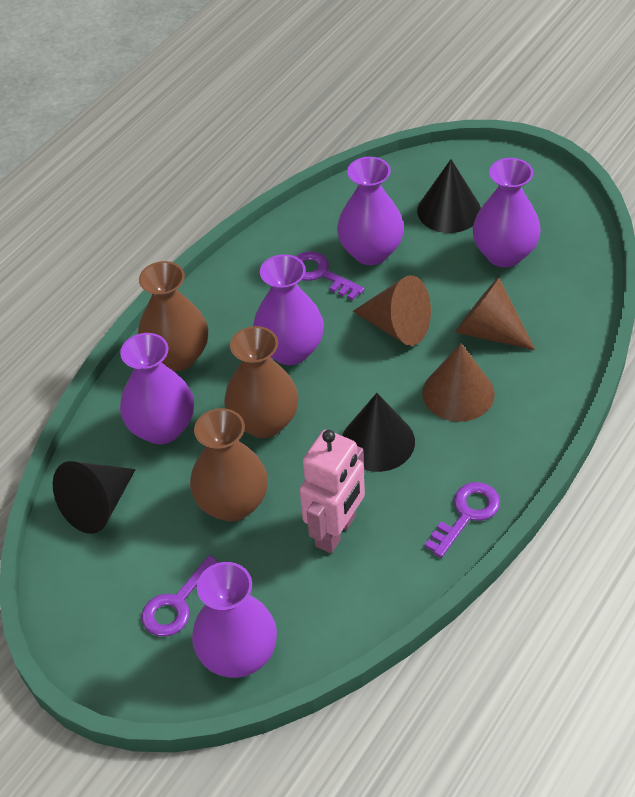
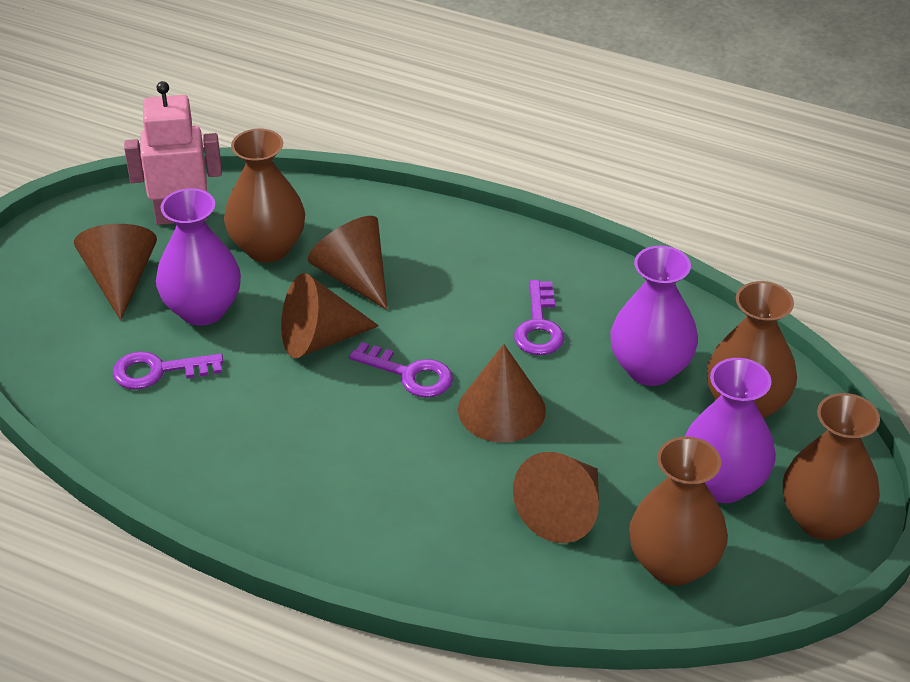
black cone: 3 -> 0
brown cone: 3 -> 5
brown vase: 3 -> 4
purple vase: 5 -> 3

